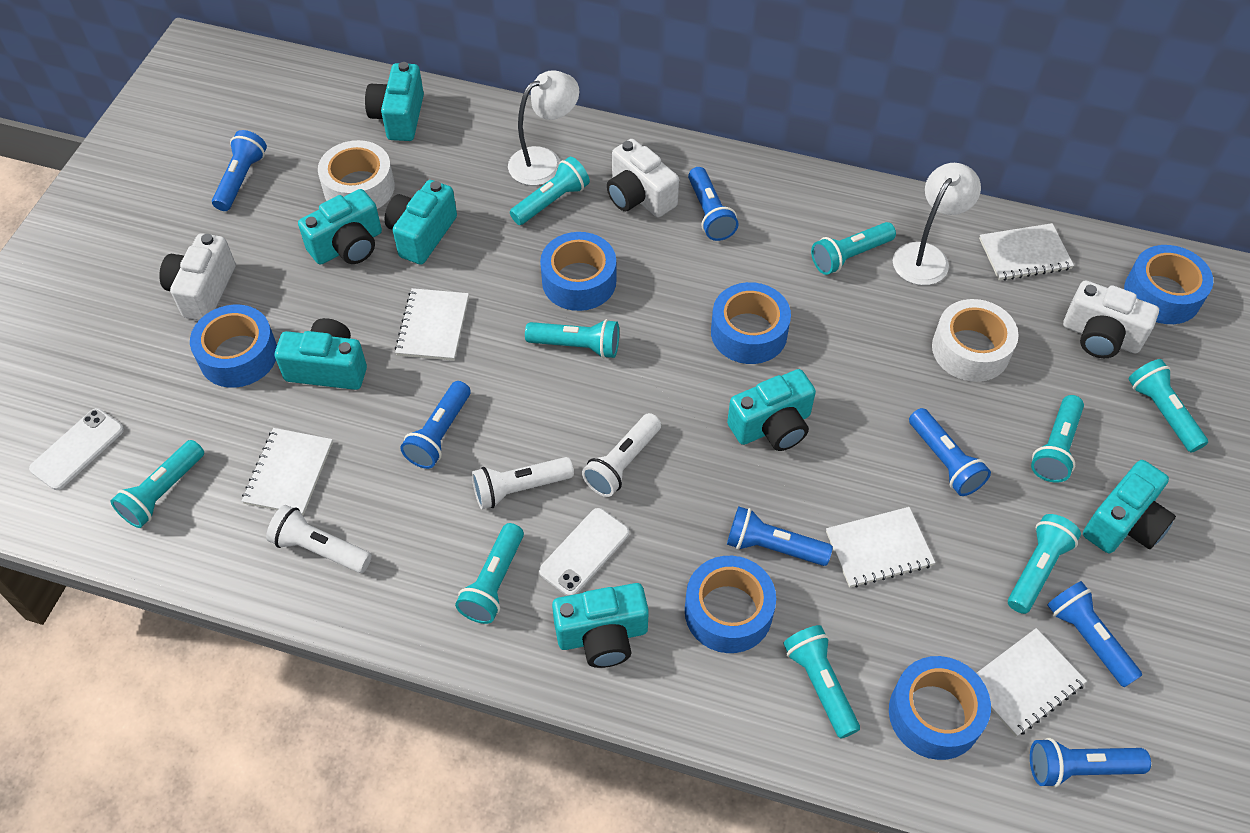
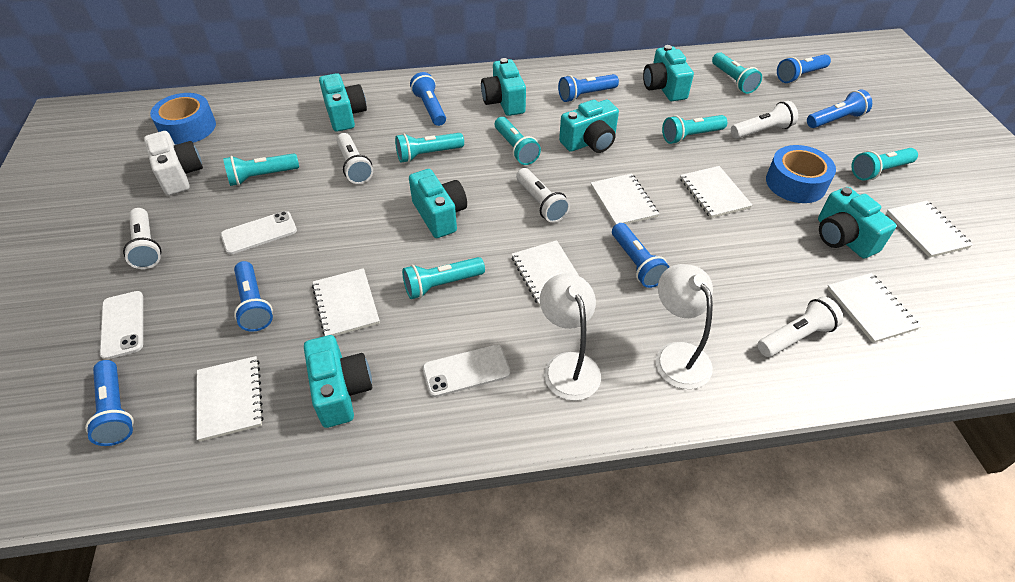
blue tape: 6 -> 2
turquoise flashlight: 9 -> 7
white camera: 3 -> 1
white flashlight: 3 -> 5
white notebook: 5 -> 7
white phone: 2 -> 3
white tape: 2 -> 0

